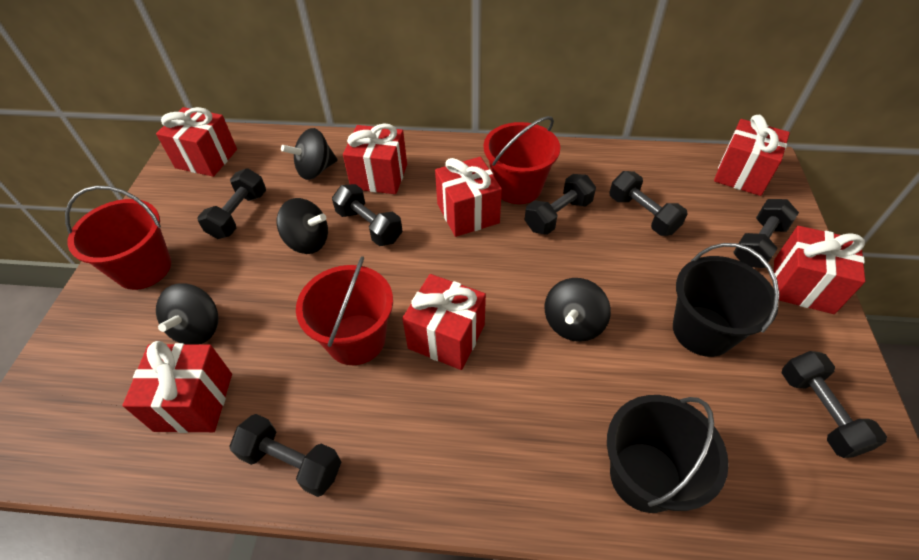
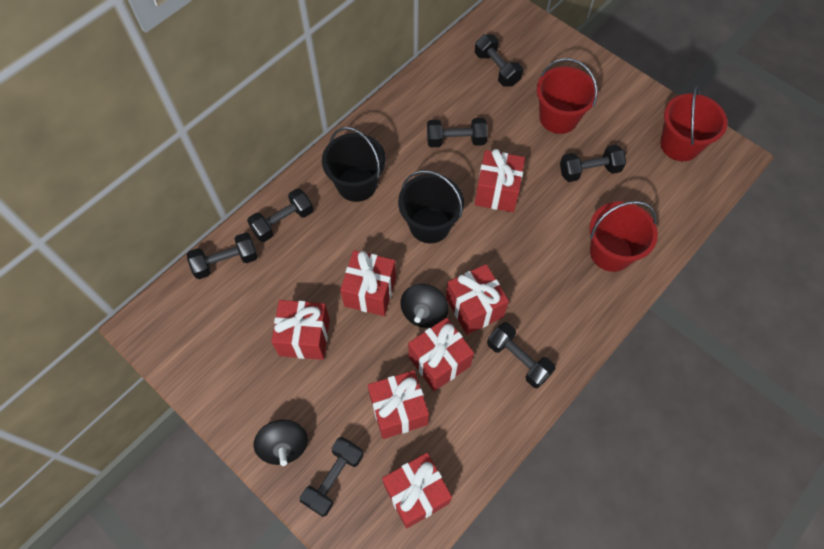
black spinning top: 4 -> 2

